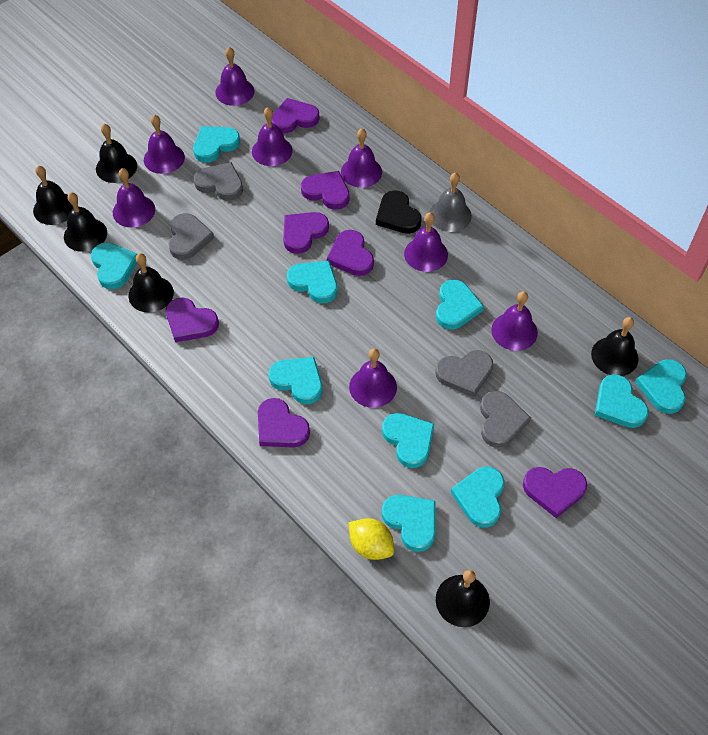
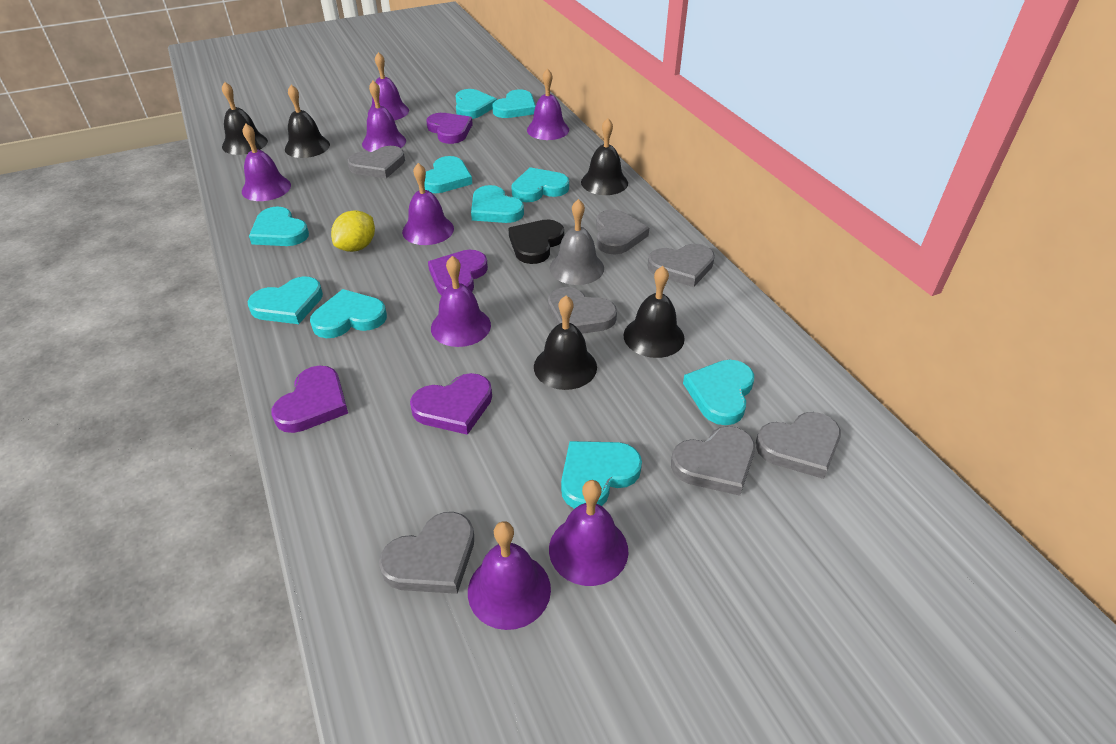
black bell: 6 -> 5
grey heart: 4 -> 7
purple heart: 7 -> 4

